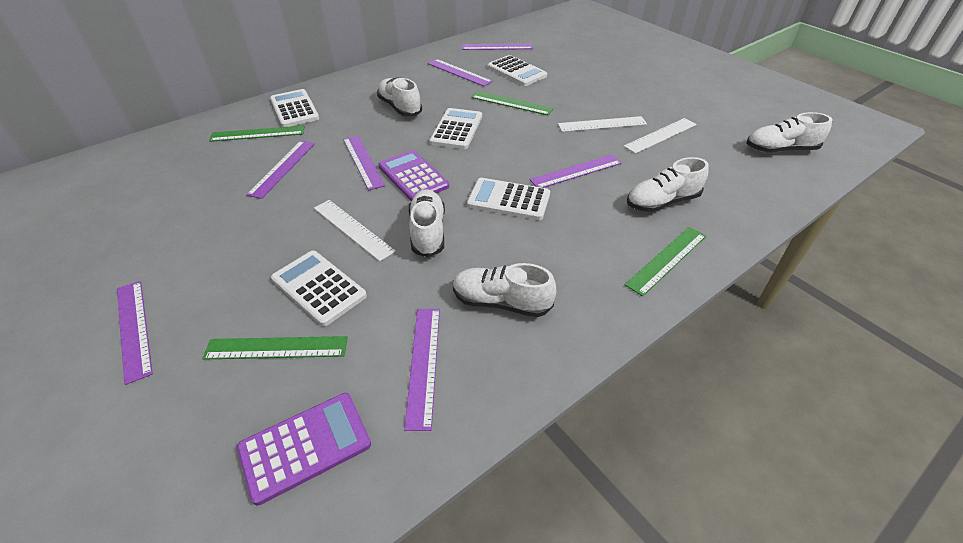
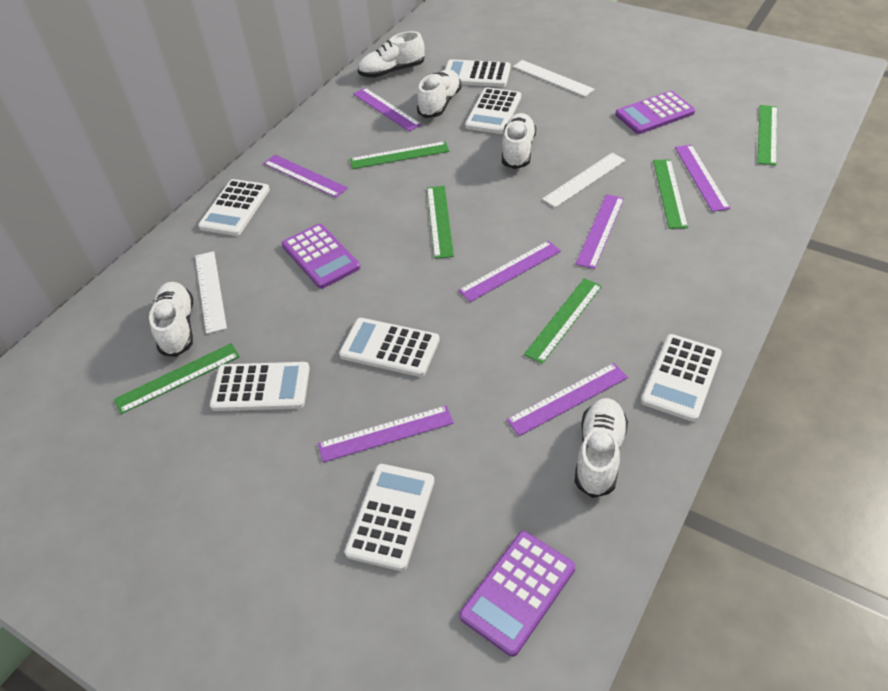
green ruler: 4 -> 6
purple calculator: 2 -> 3
white calculator: 5 -> 7

